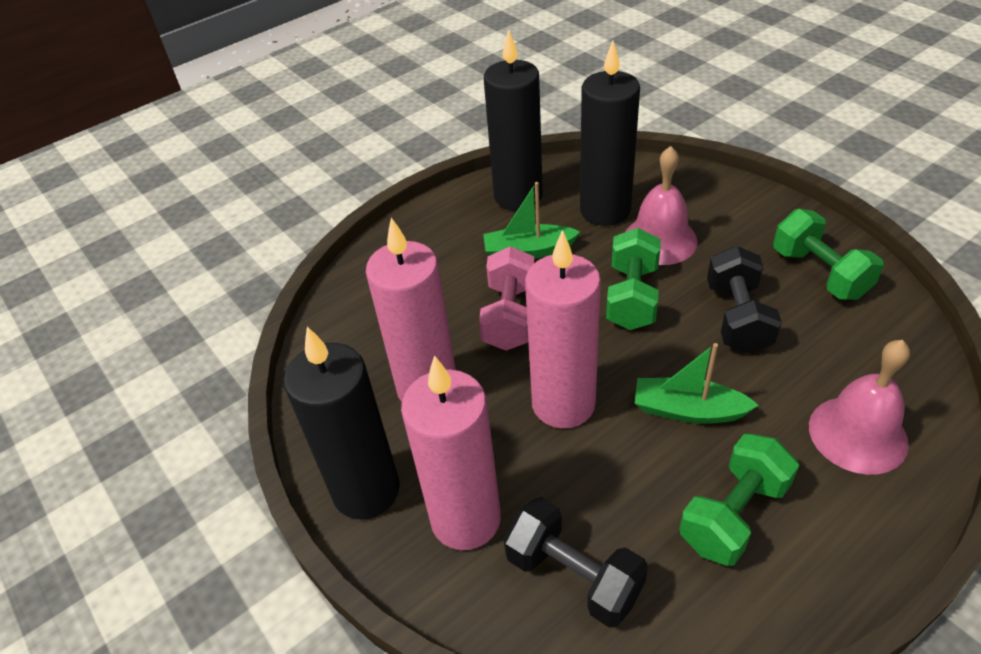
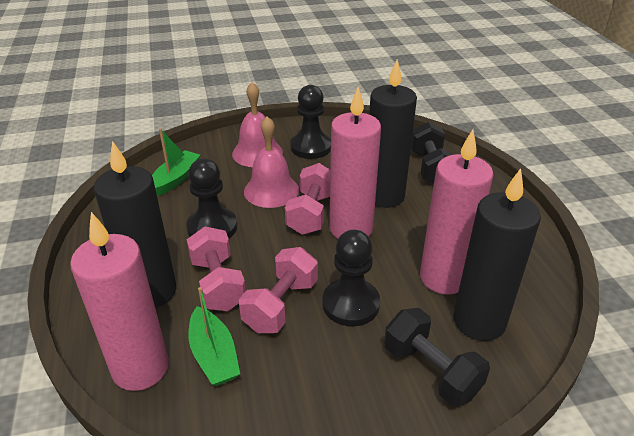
black pawn: 0 -> 3
green dumbbell: 3 -> 0
pink dumbbell: 1 -> 3

